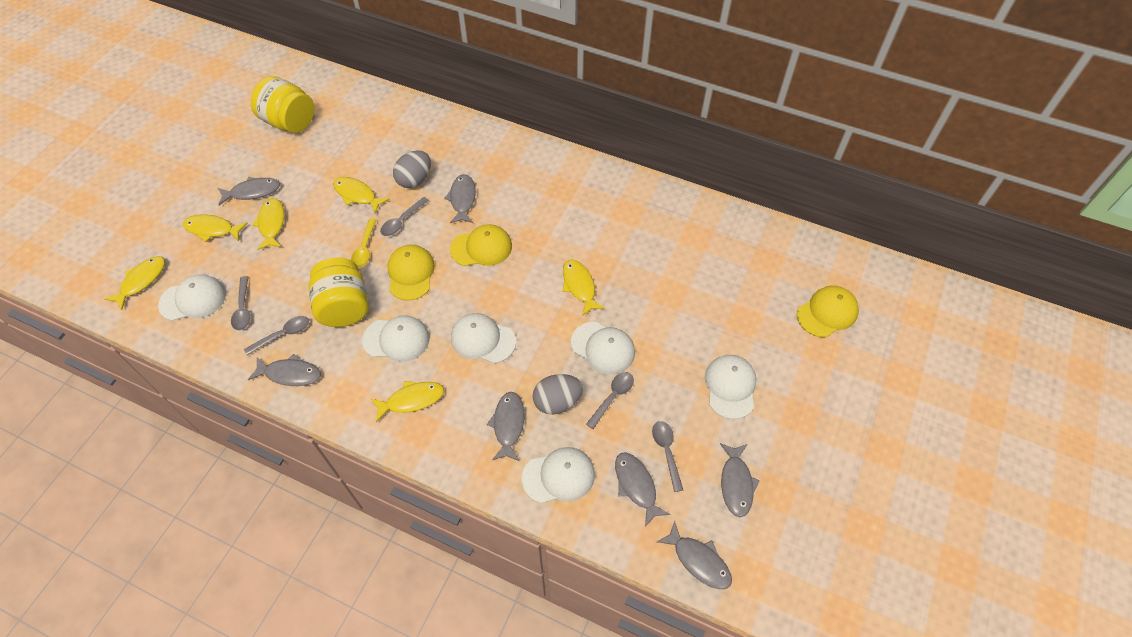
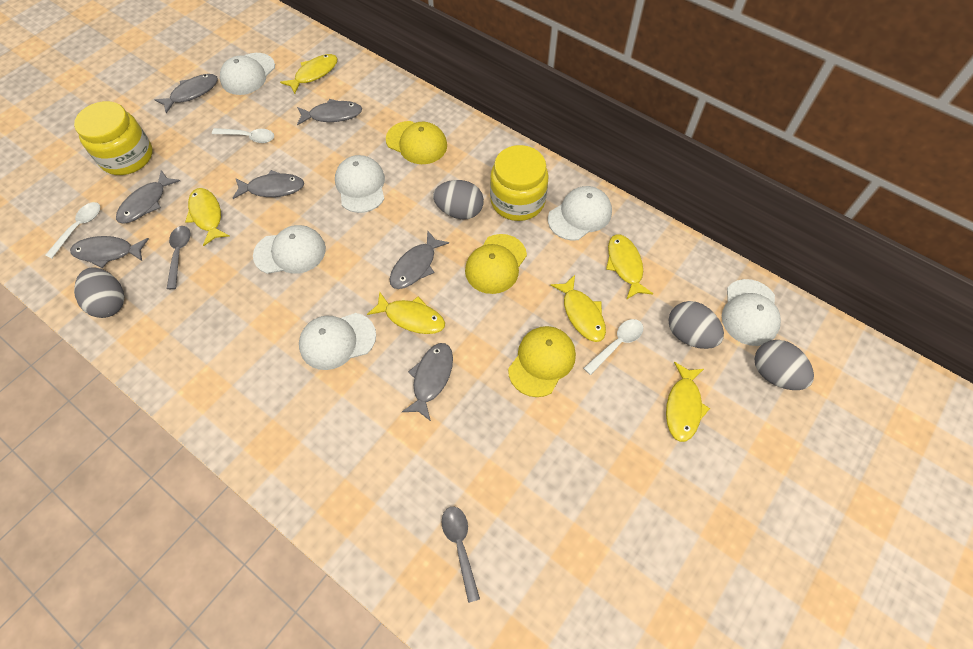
grey egg: 2 -> 4
grey spoon: 5 -> 2
white spoon: 0 -> 3
yellow spoon: 1 -> 0

